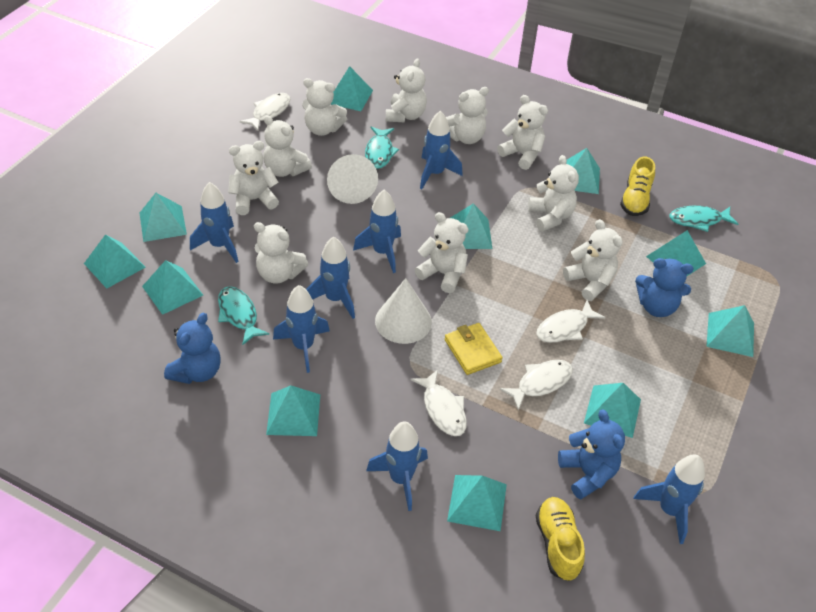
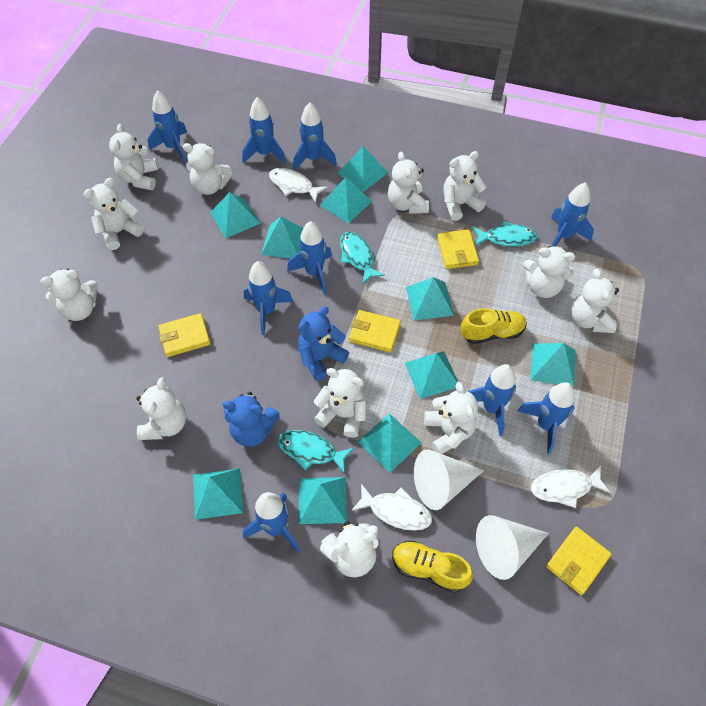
blue rocket: 7 -> 9
blue teddy bear: 3 -> 2
turquoise pyramid: 11 -> 10
white fish: 4 -> 3
white teddy bear: 10 -> 12
yellow wallet: 1 -> 4

